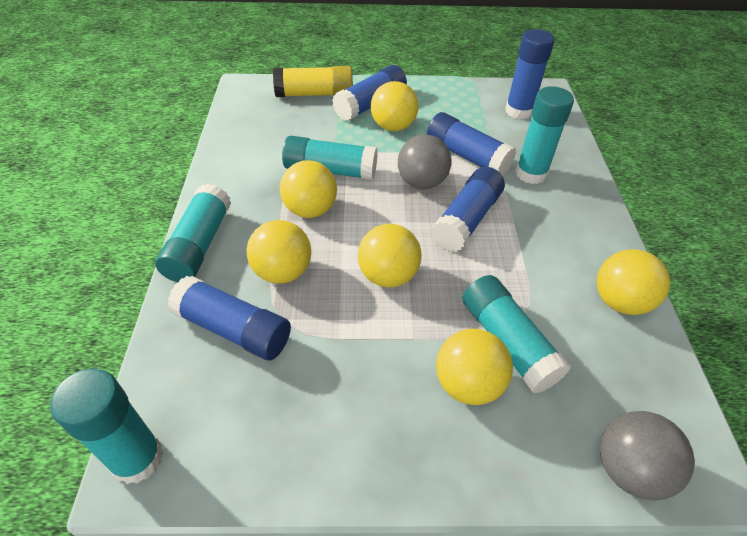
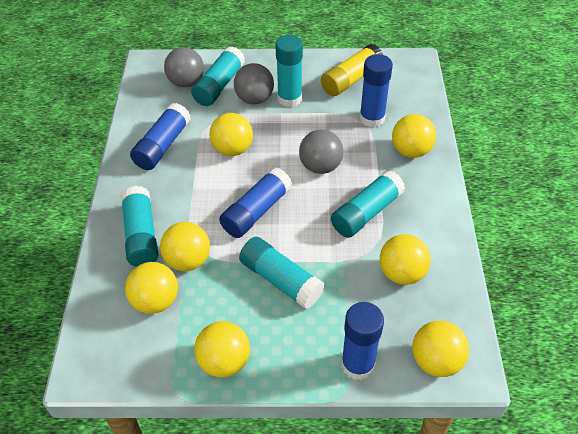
blue glue stick: 5 -> 4
grey ball: 2 -> 3
yellow ball: 6 -> 7

